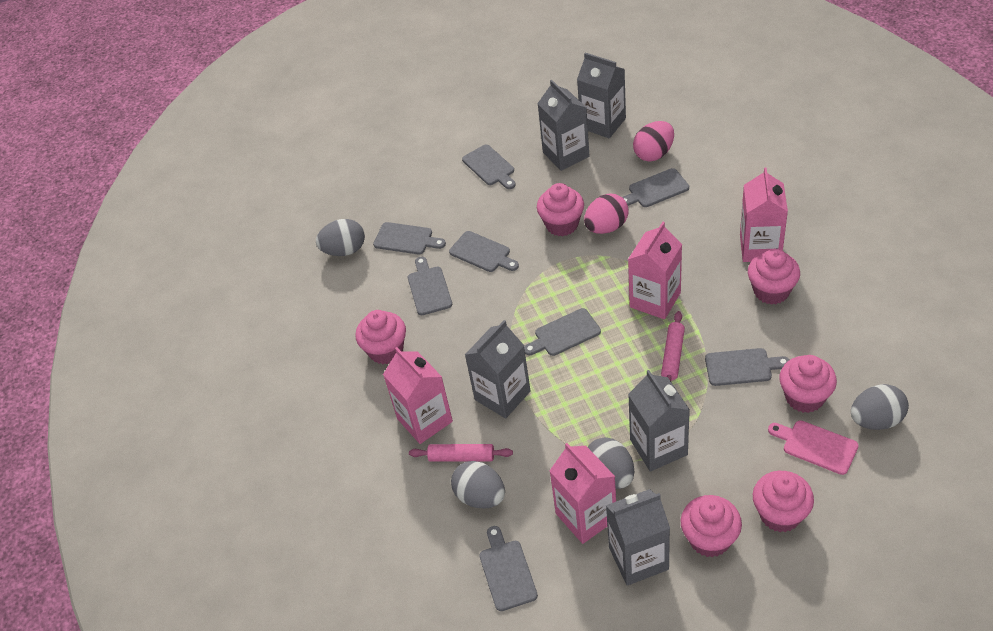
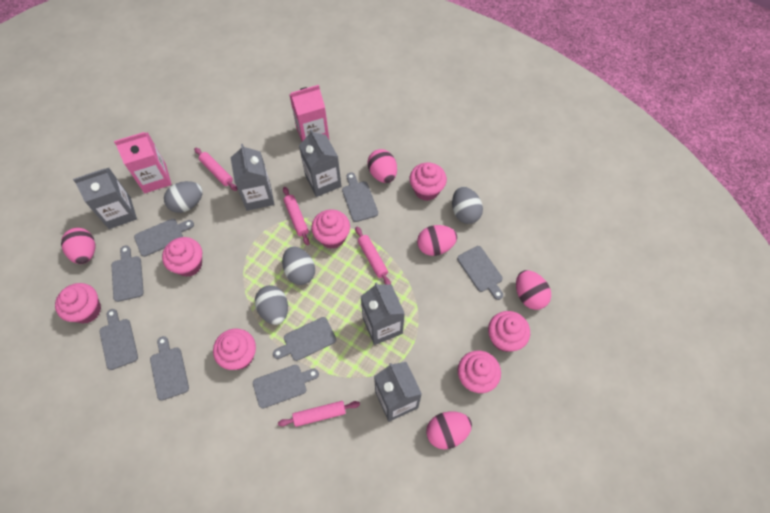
pink carton: 4 -> 2
pink cupcake: 6 -> 7
pink cutting board: 1 -> 0
pink egg: 2 -> 5
pink rolling pin: 2 -> 4

